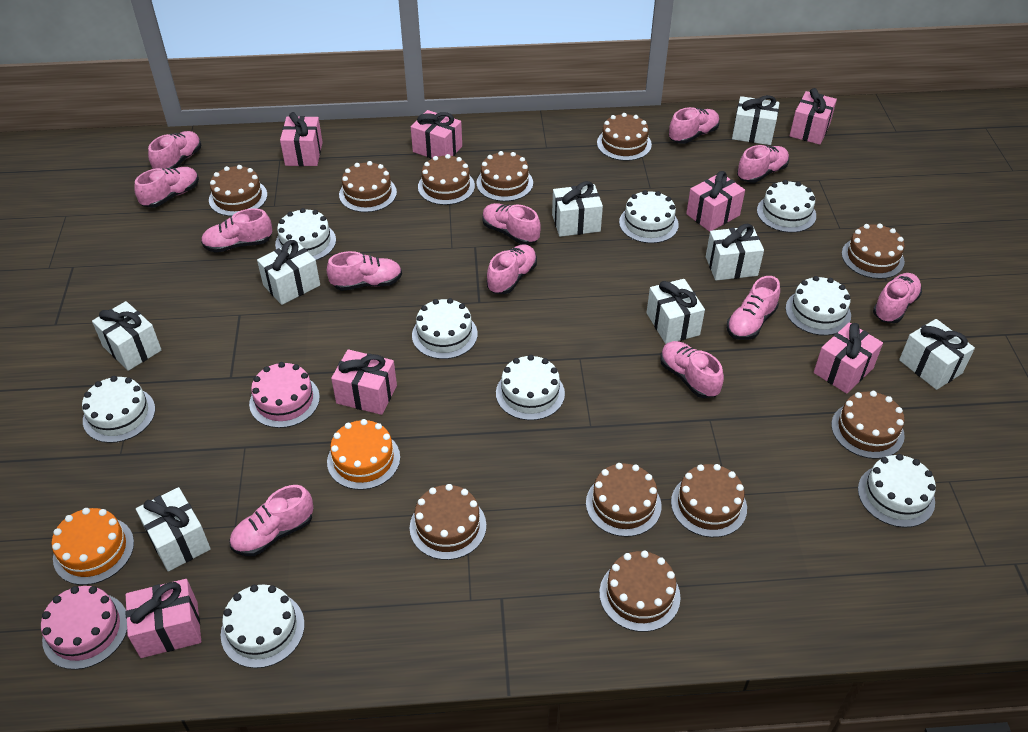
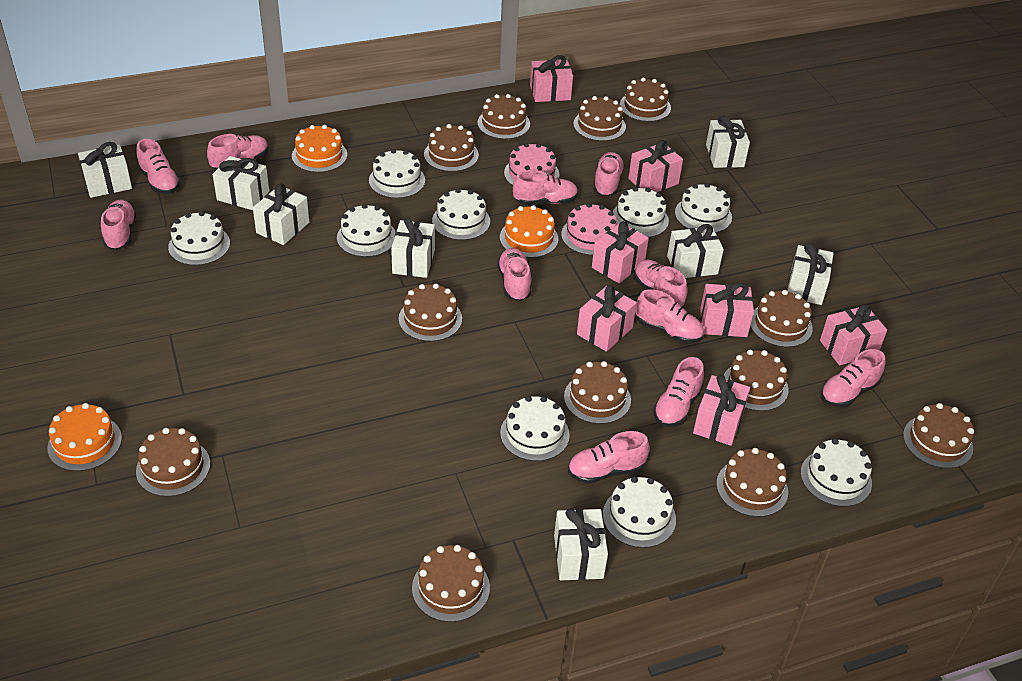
brown cake: 11 -> 12
orange cake: 2 -> 3
pink shoe: 12 -> 11

